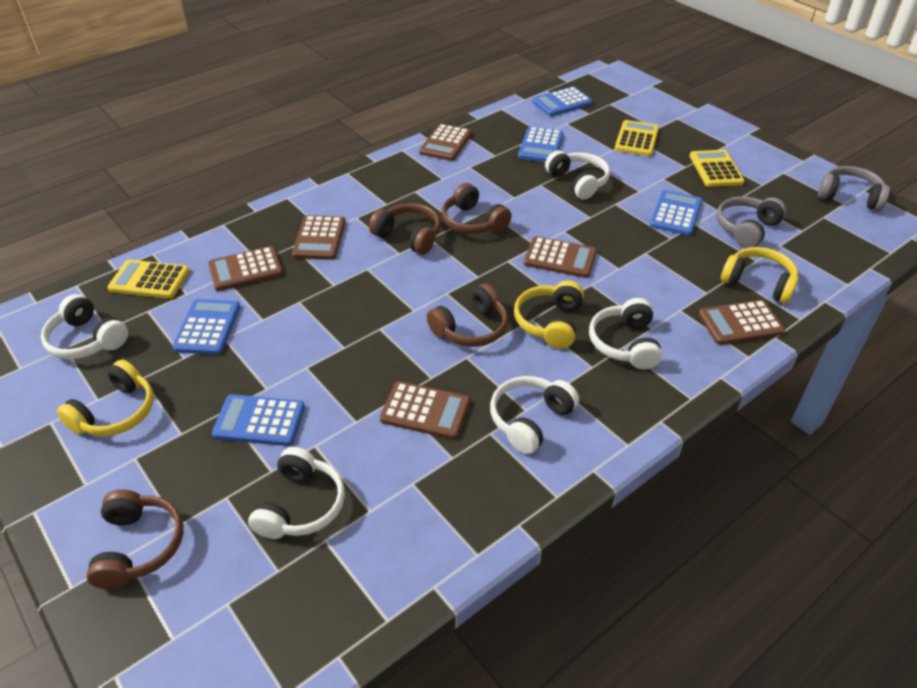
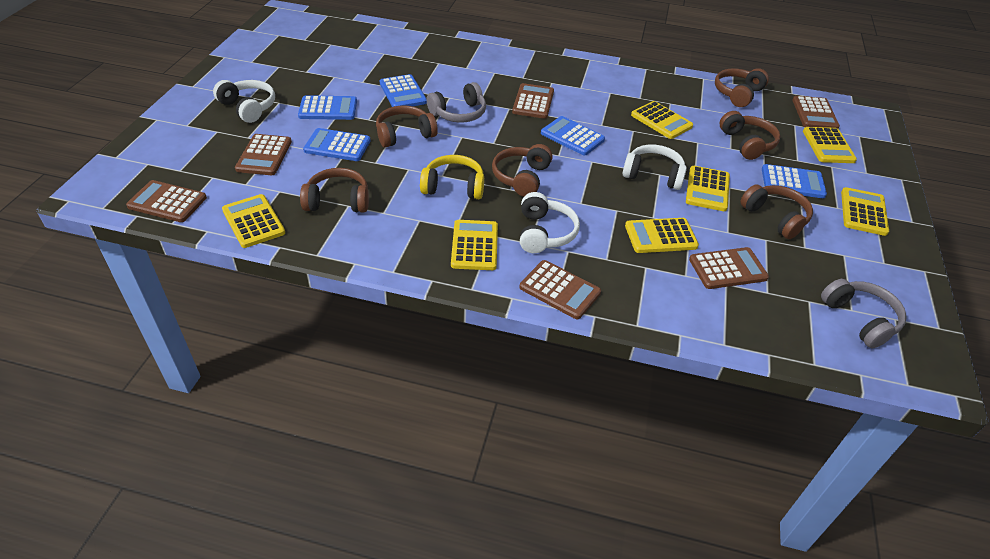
brown headphones: 4 -> 6
white headphones: 5 -> 3
yellow calculator: 3 -> 7
yellow headphones: 3 -> 1

